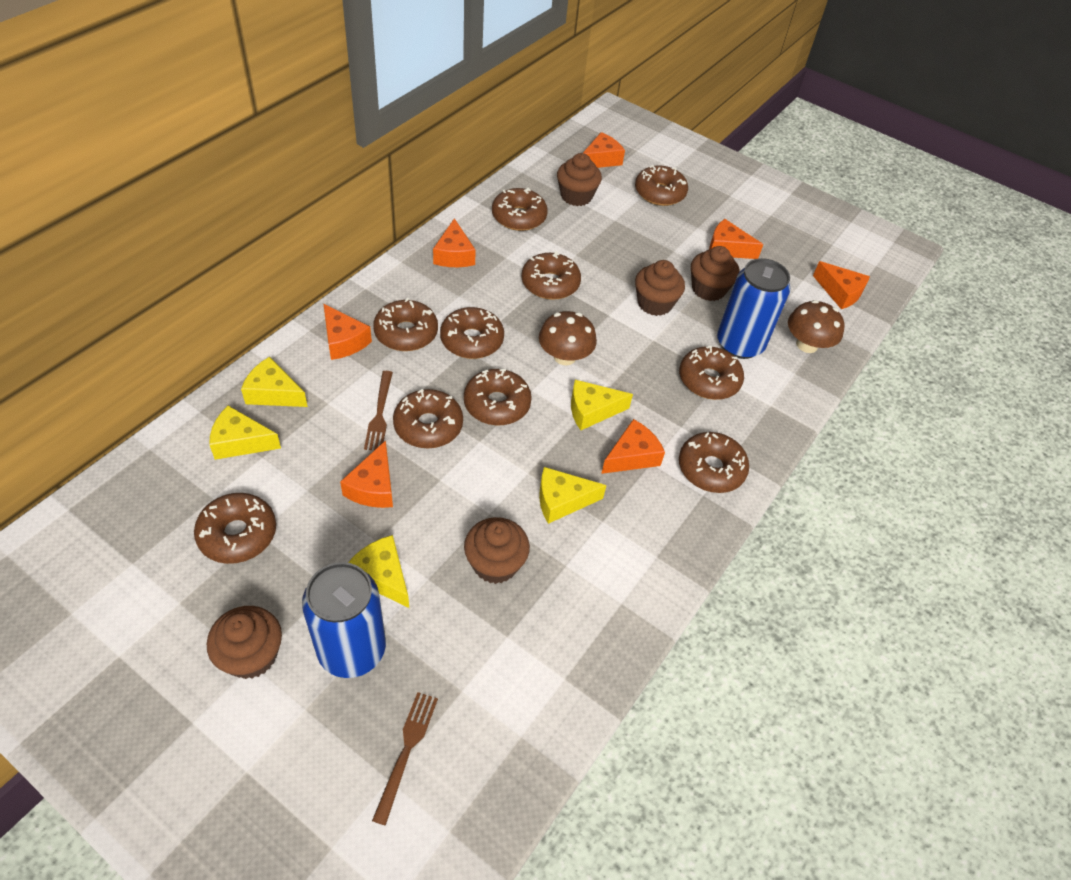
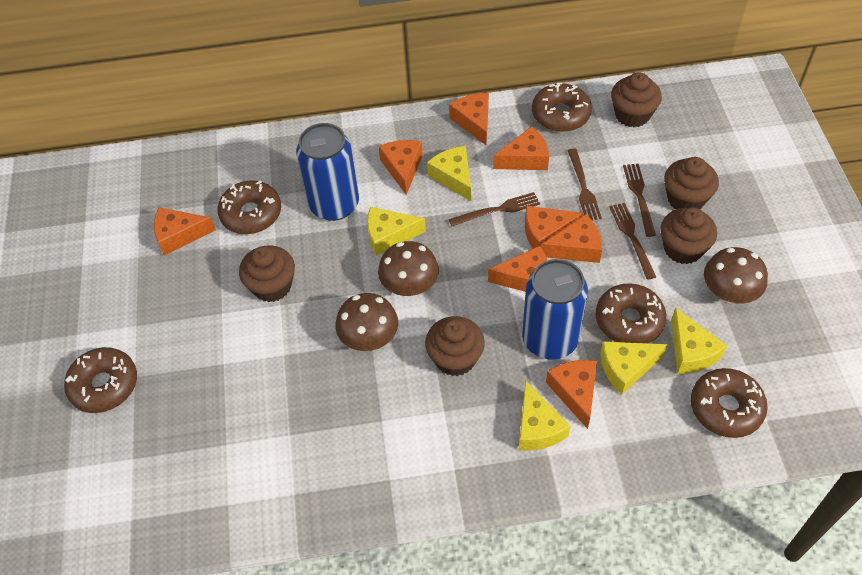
brown donut: 10 -> 5
brown fork: 2 -> 4
brown mushroom: 2 -> 3
orange cheese: 7 -> 8

